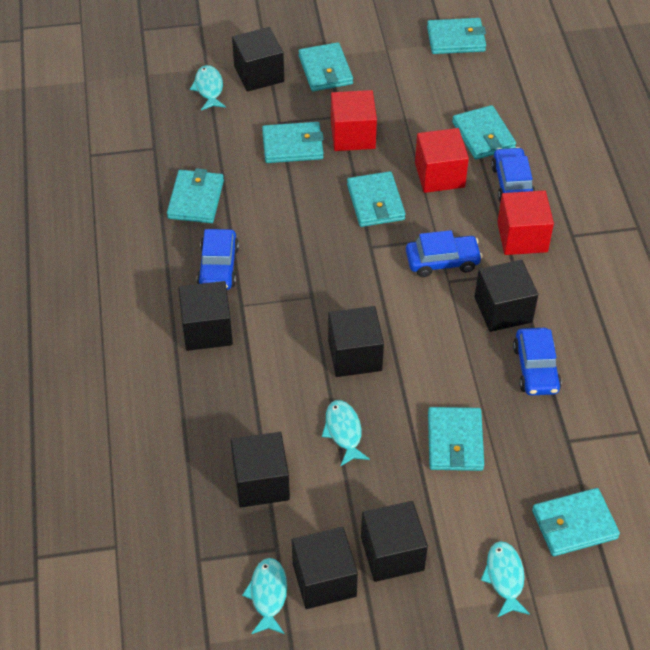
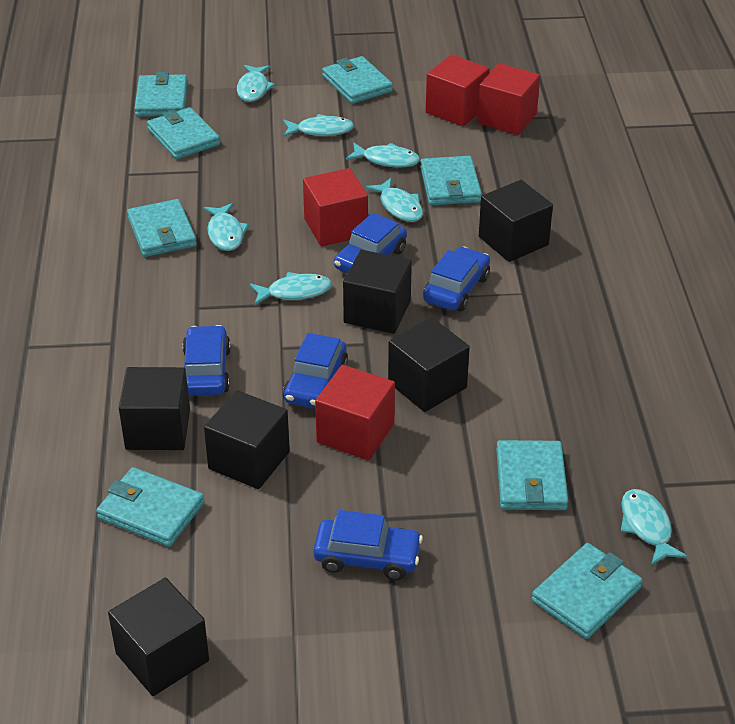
black cube: 7 -> 6
blue car: 4 -> 5
red cube: 3 -> 4
turquoise fish: 4 -> 7

